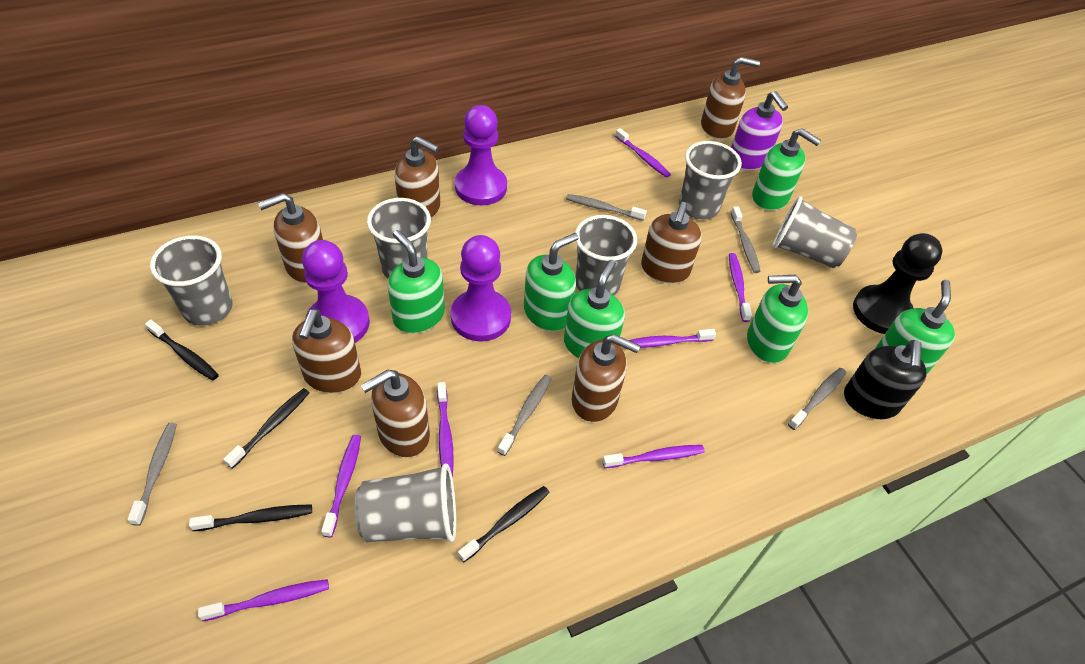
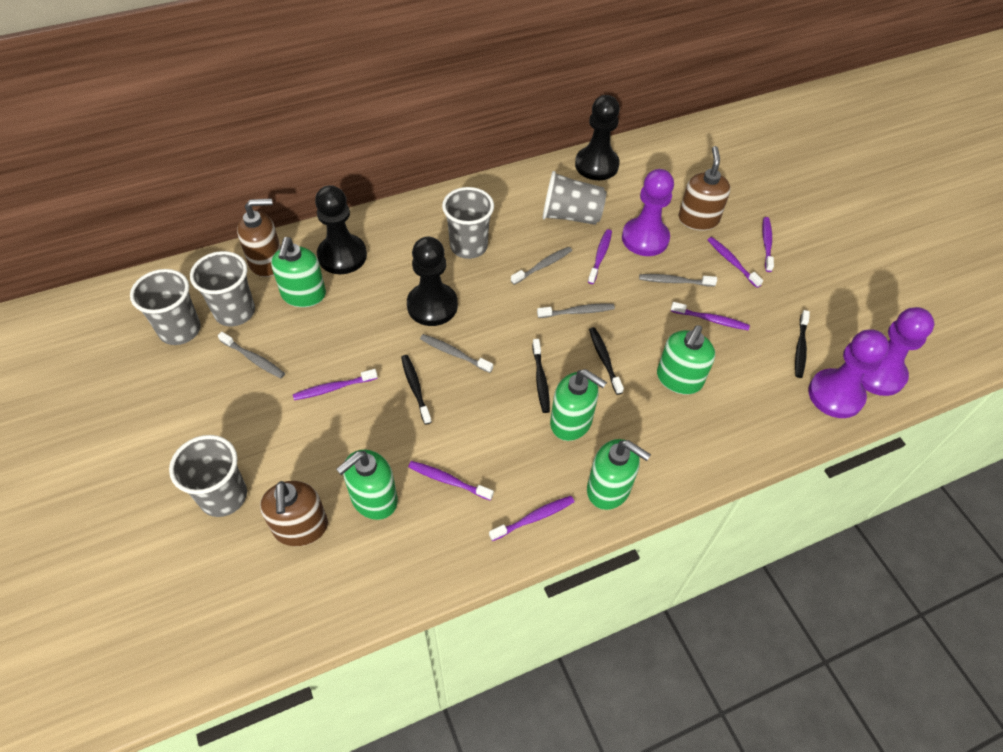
black pawn: 1 -> 3
black soap dispenser: 1 -> 0
brown soap dispenser: 7 -> 3
green soap dispenser: 6 -> 5
grey cup: 6 -> 5
purple soap dispenser: 1 -> 0

